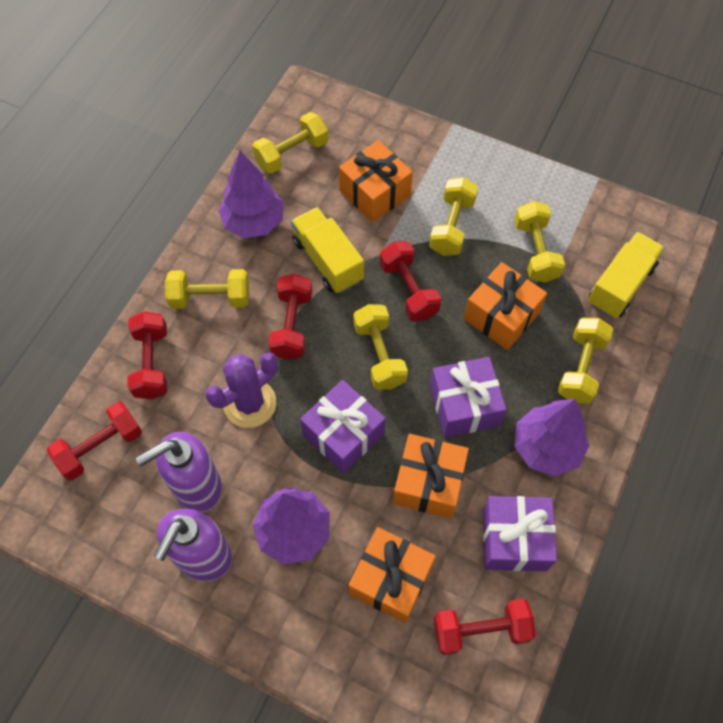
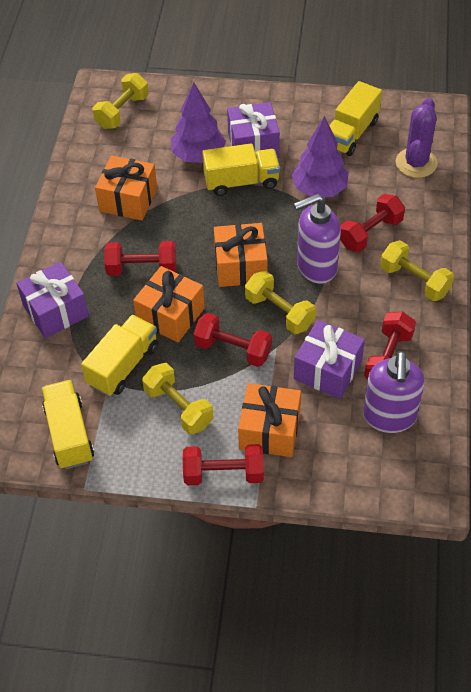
purple tree: 3 -> 2
yellow dumbbell: 6 -> 4
yellow truck: 2 -> 4

